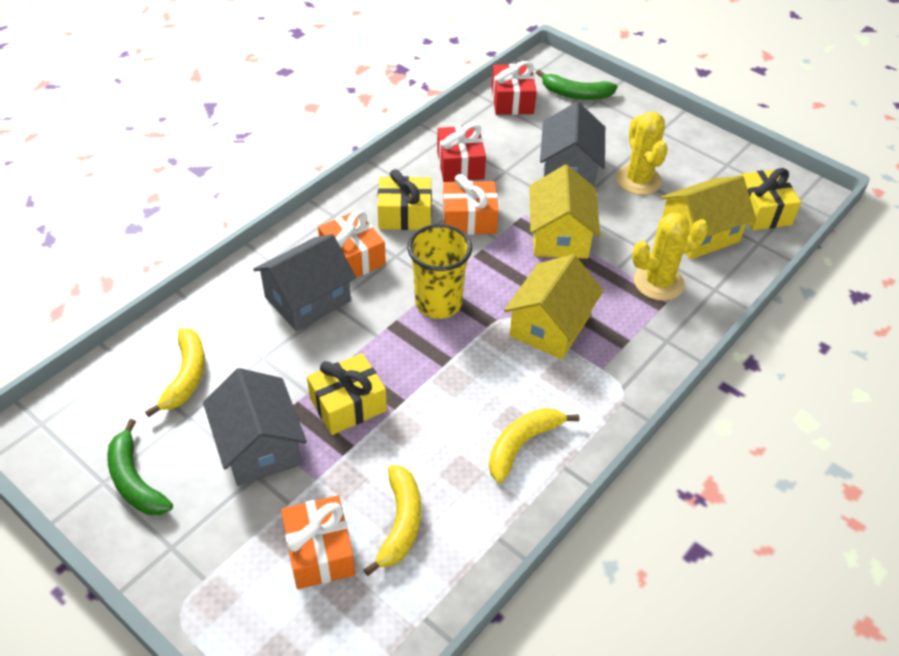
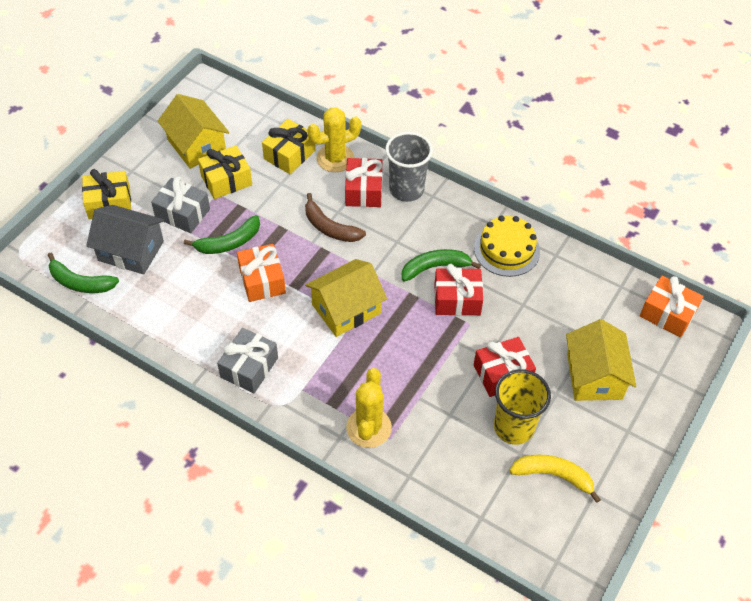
brown banana: 0 -> 1
green banana: 2 -> 3
grey cup: 0 -> 1
grey gift: 0 -> 2
grey house: 3 -> 1
orange gift: 3 -> 2
red gift: 2 -> 3
yellow banana: 3 -> 1
yellow cake: 0 -> 1

